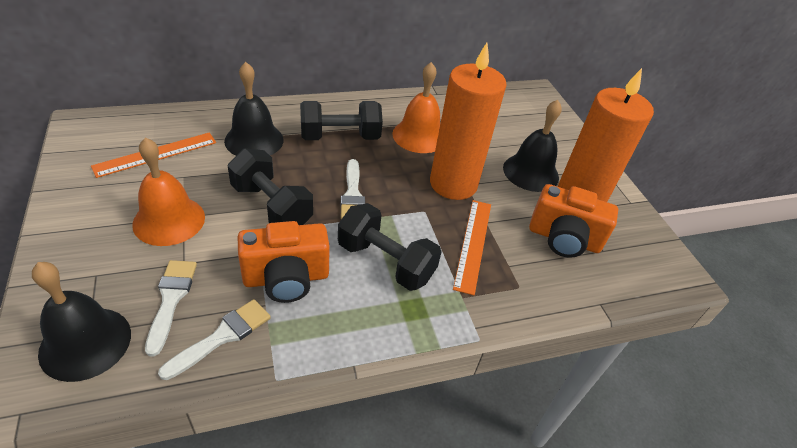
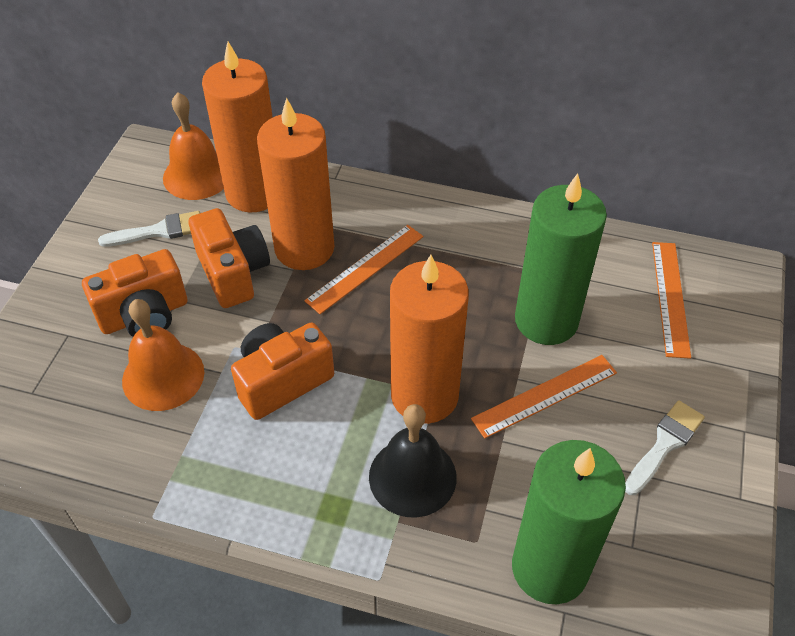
black bell: 3 -> 1
black dumbbell: 3 -> 0
green candle: 0 -> 2
orange camera: 2 -> 3
orange candle: 2 -> 3
orange ruler: 2 -> 3
white brush: 3 -> 2

